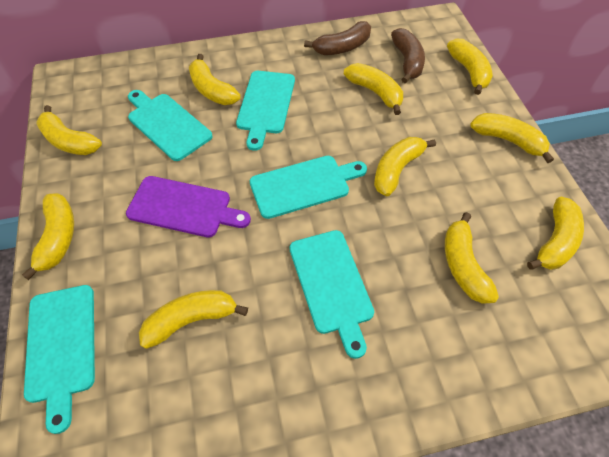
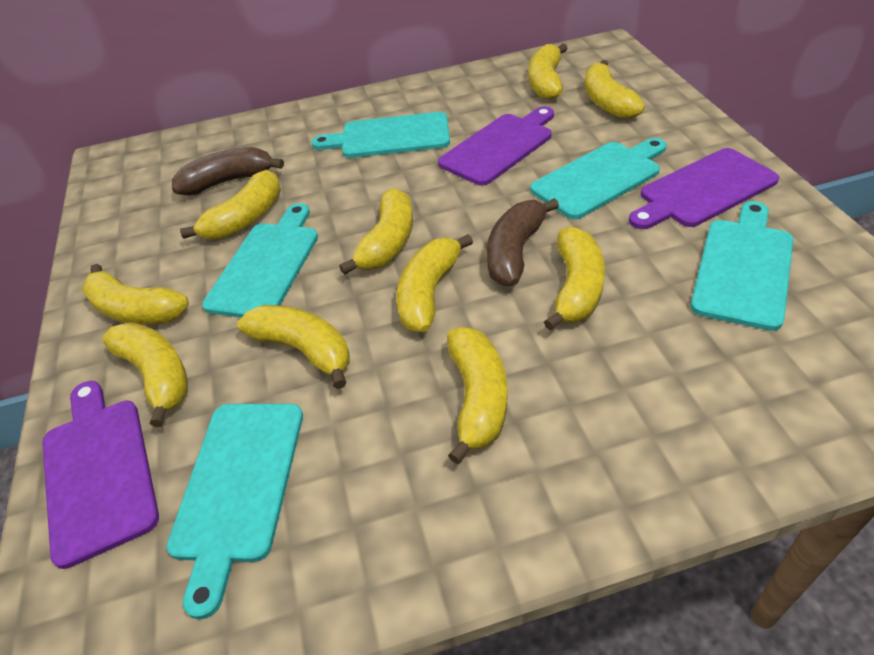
purple cutting board: 1 -> 3

